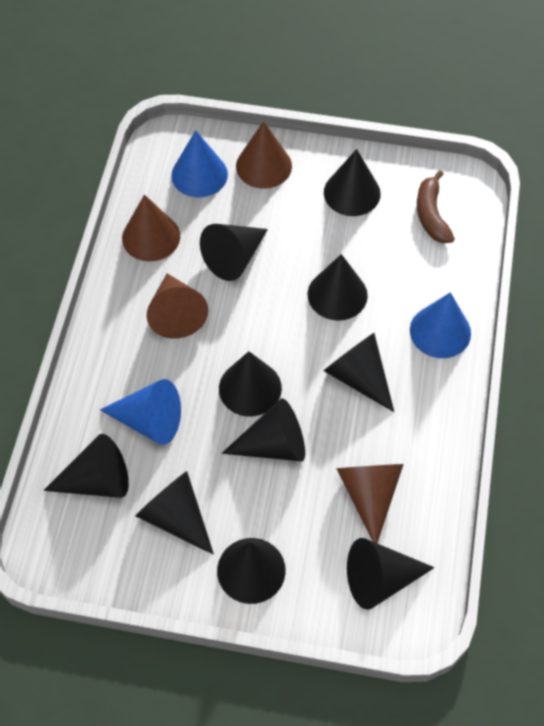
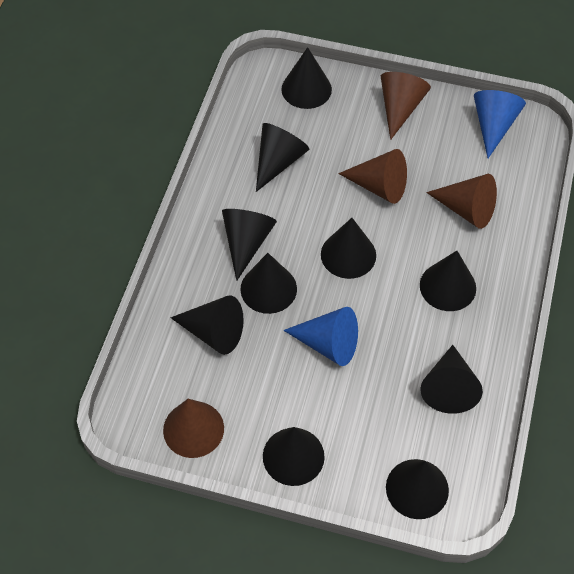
blue cone: 3 -> 2
brown banana: 1 -> 0

